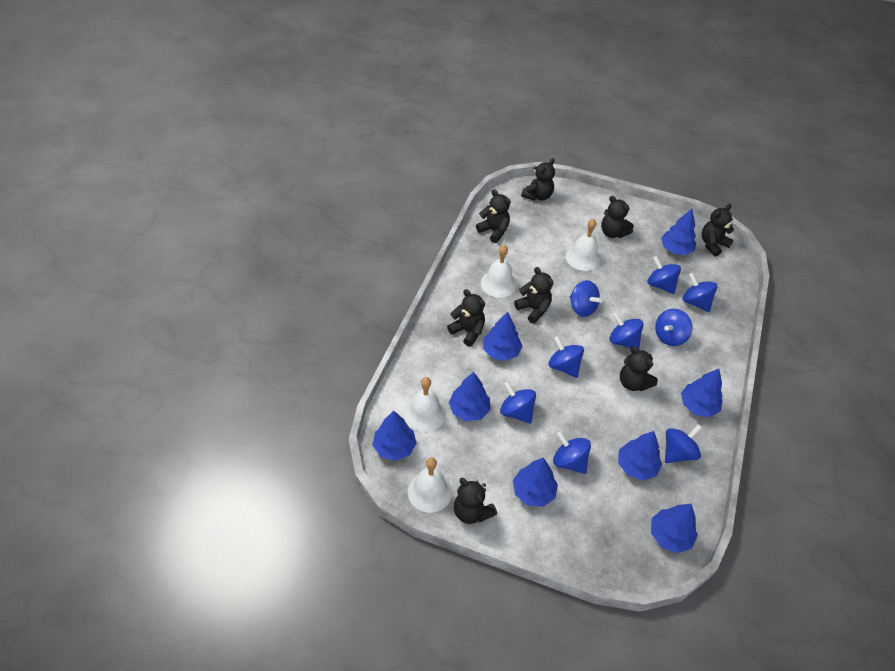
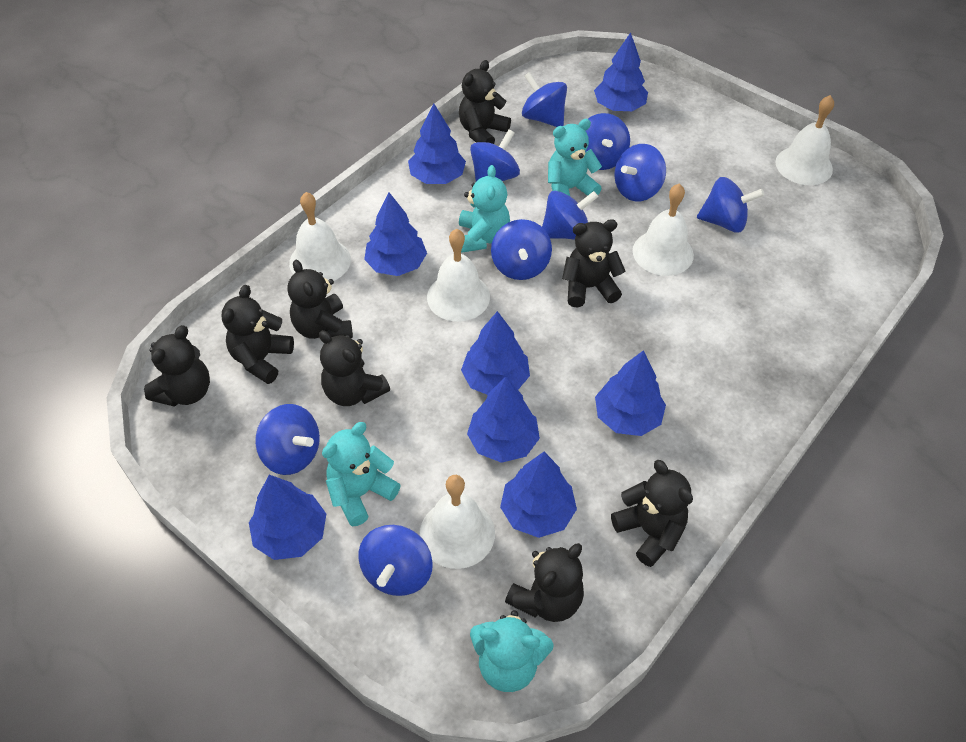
turquoise teddy bear: 0 -> 4
white bell: 4 -> 5

